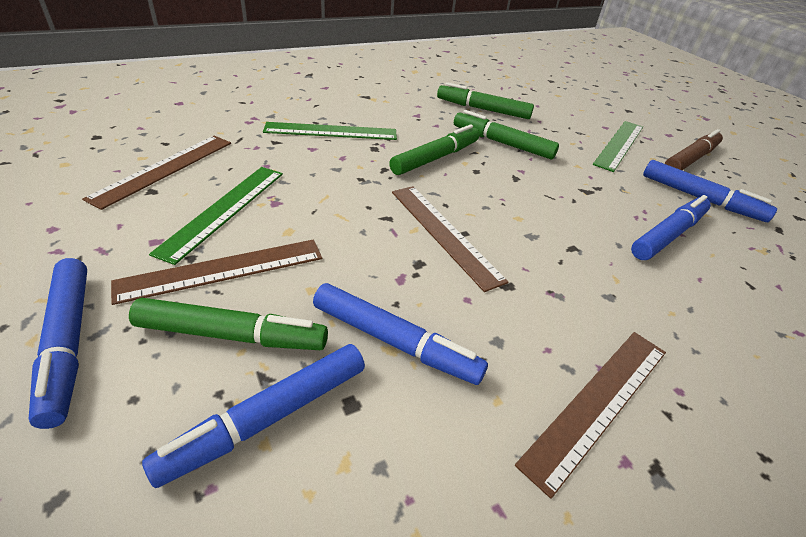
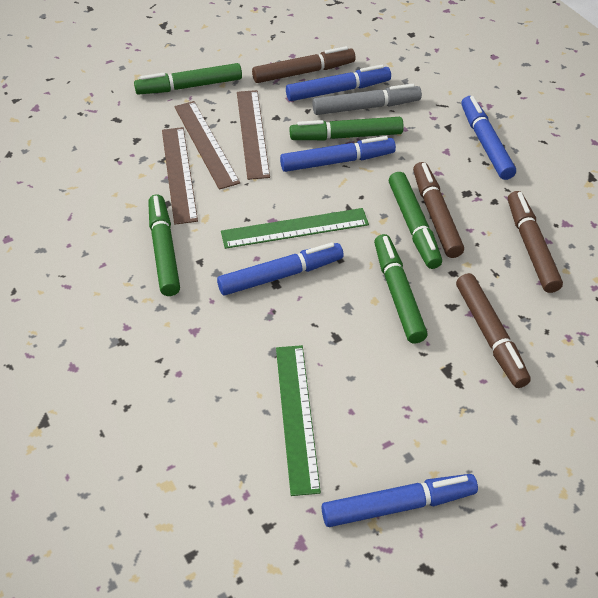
brown marker: 1 -> 4
brown ruler: 4 -> 3
green marker: 4 -> 5
green ruler: 3 -> 2
grey marker: 0 -> 1

